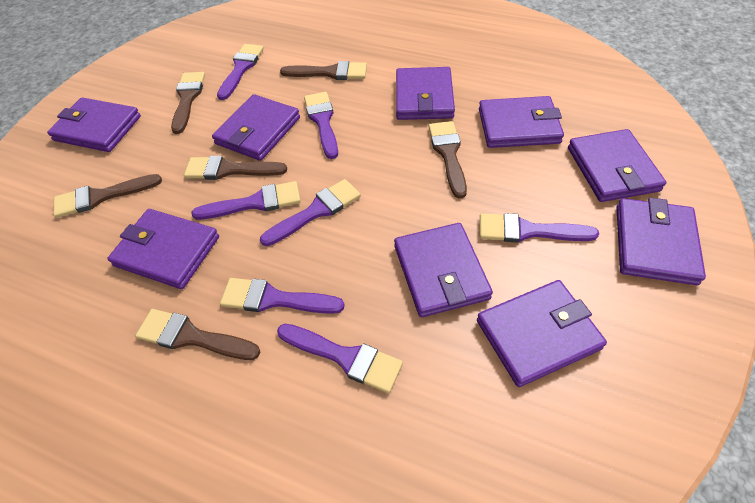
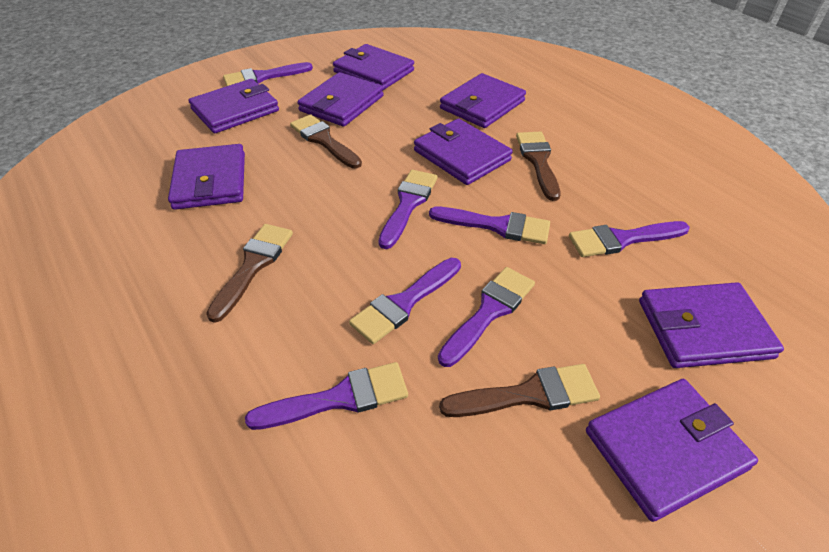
brown brush: 6 -> 4
purple wallet: 9 -> 8

